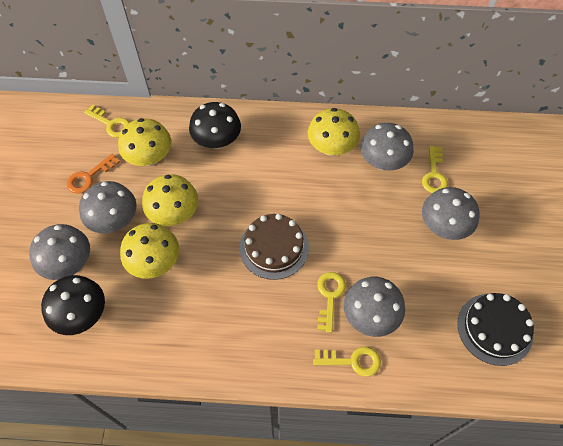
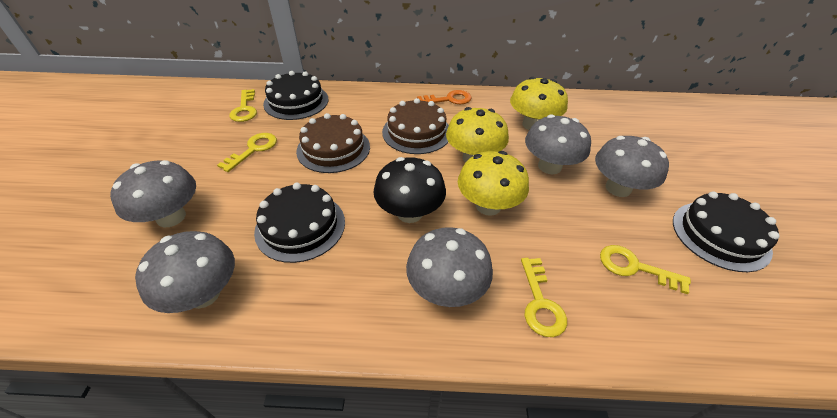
black cake: 1 -> 3
black mushroom: 2 -> 1
brown cake: 1 -> 2
yellow mushroom: 4 -> 3

